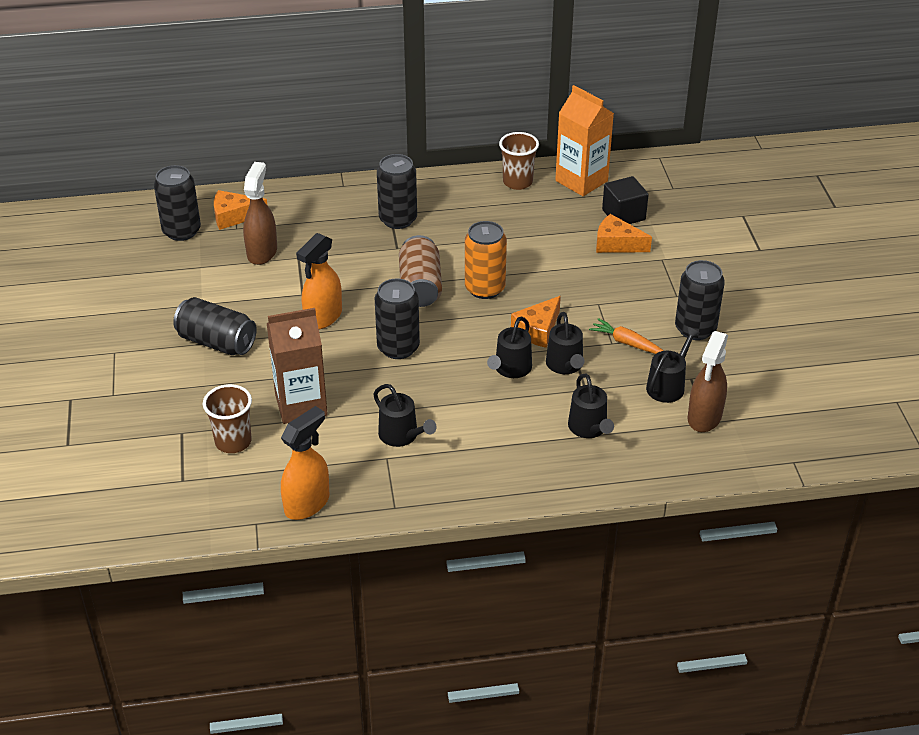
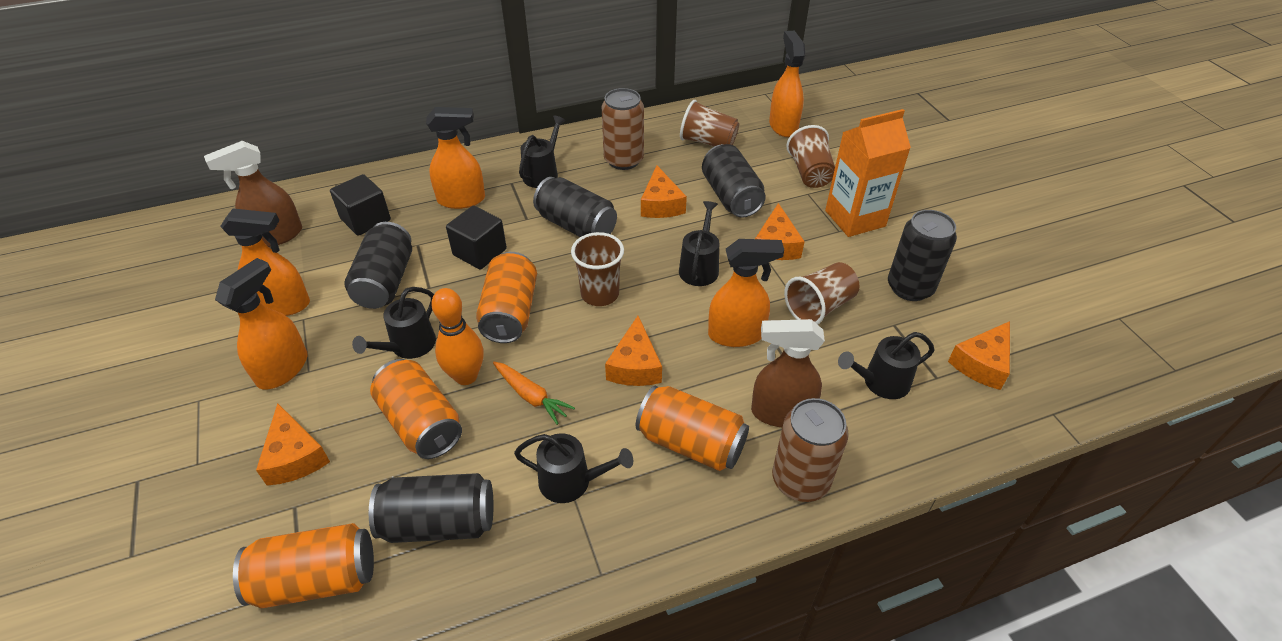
black cube: 1 -> 2
brown can: 1 -> 2
brown carton: 1 -> 0
brown cup: 2 -> 4
orange bowling pin: 0 -> 1
orange can: 1 -> 4
orange cheese: 3 -> 5
orange spray bottle: 2 -> 5

